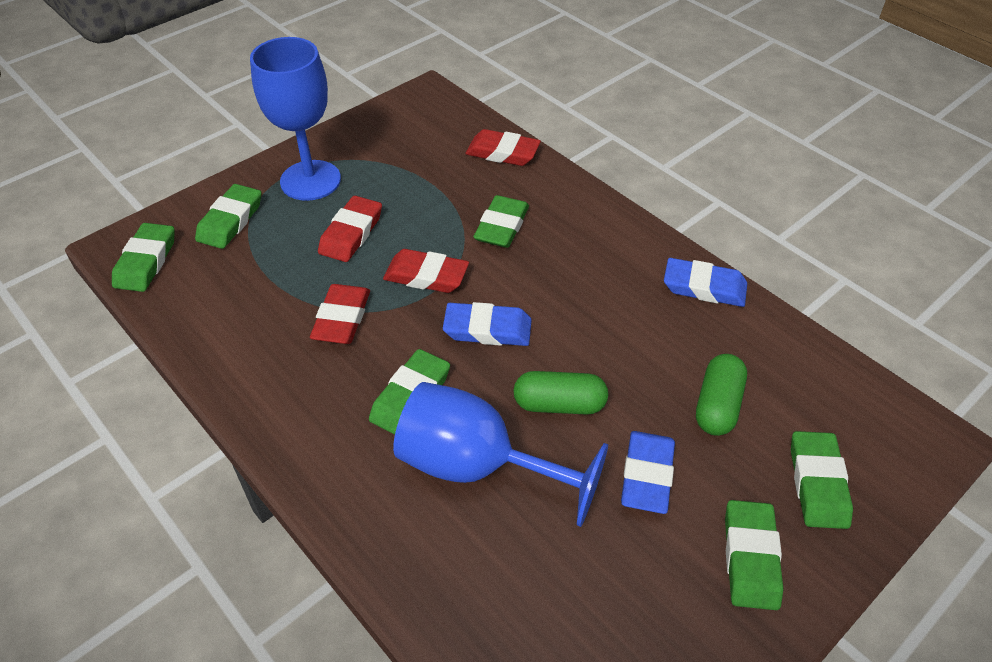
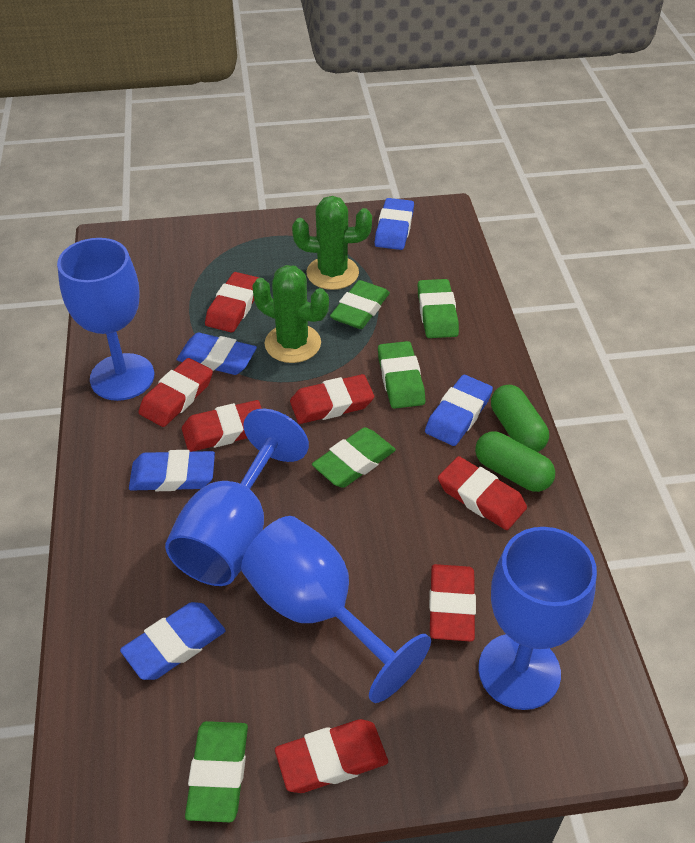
blue eraser: 3 -> 5
blue goblet: 2 -> 4
green cactus: 0 -> 2
green eraser: 6 -> 5
red eraser: 4 -> 7

